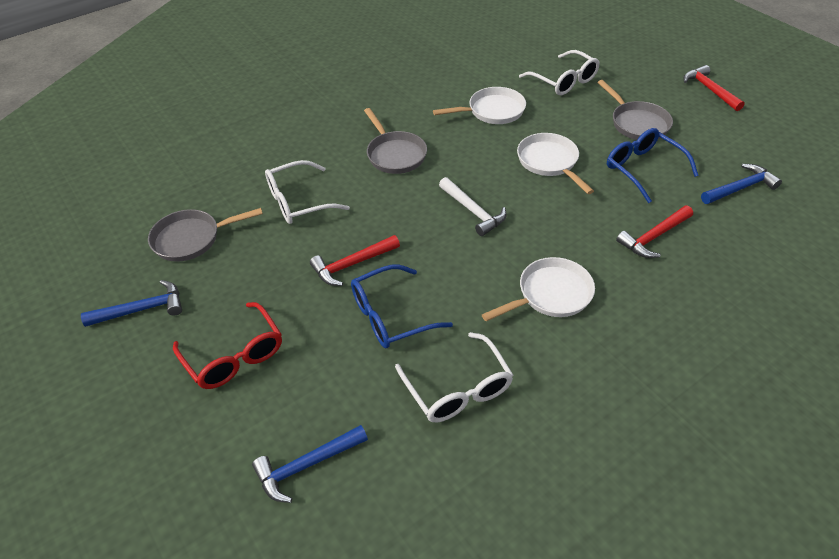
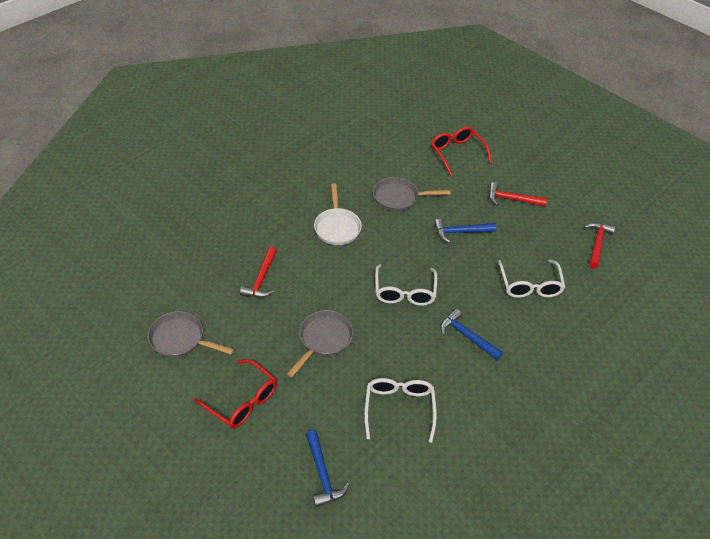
blue glasses: 2 -> 0
red glasses: 1 -> 2
white hammer: 1 -> 0
white pan: 3 -> 1

